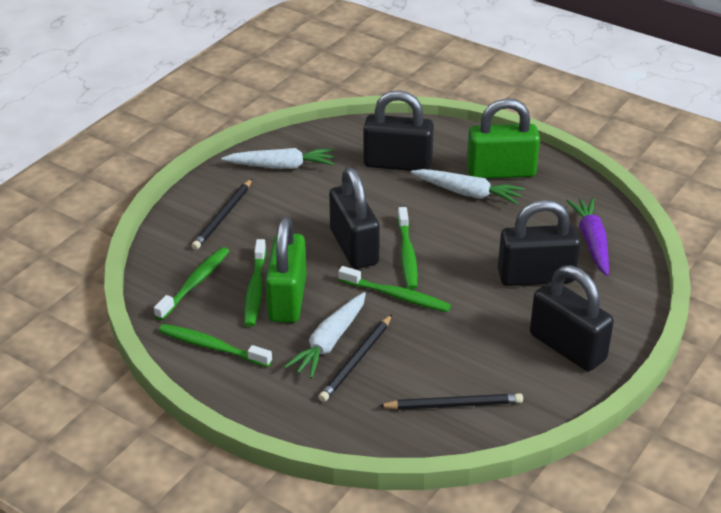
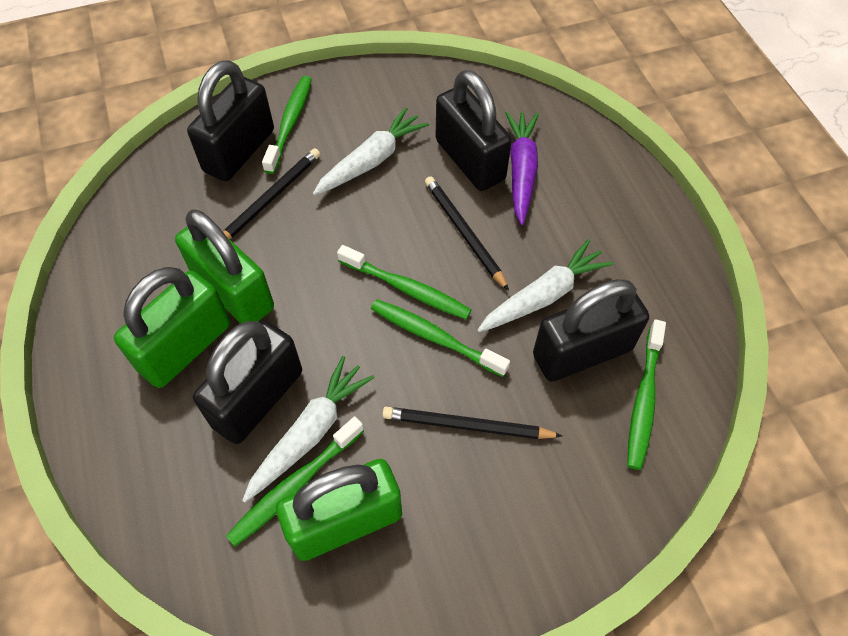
green padlock: 2 -> 3

